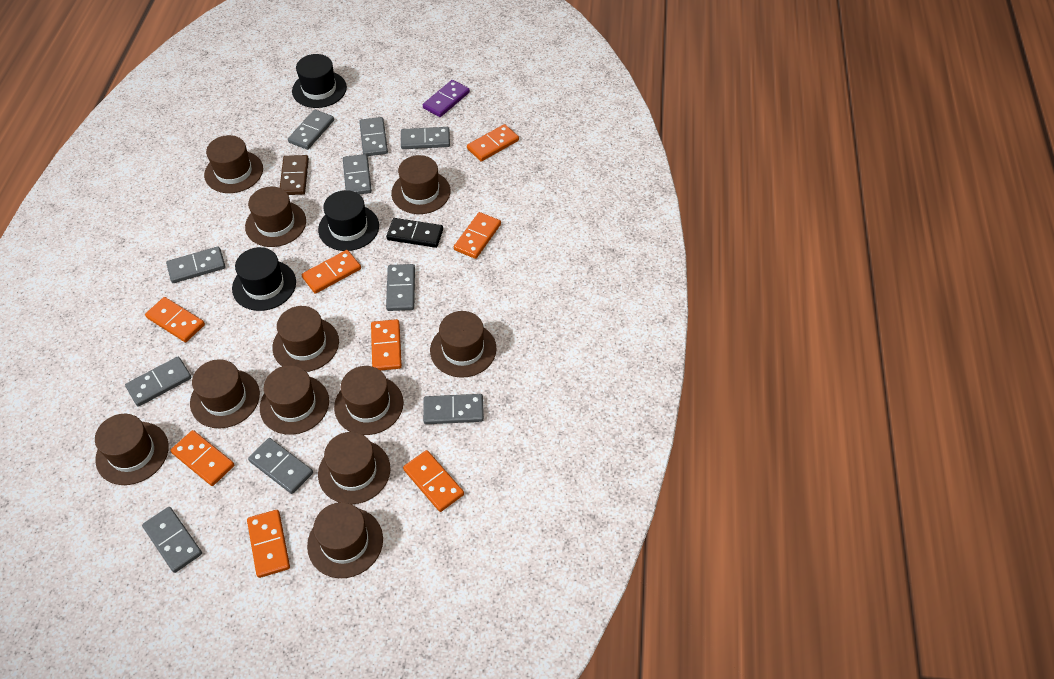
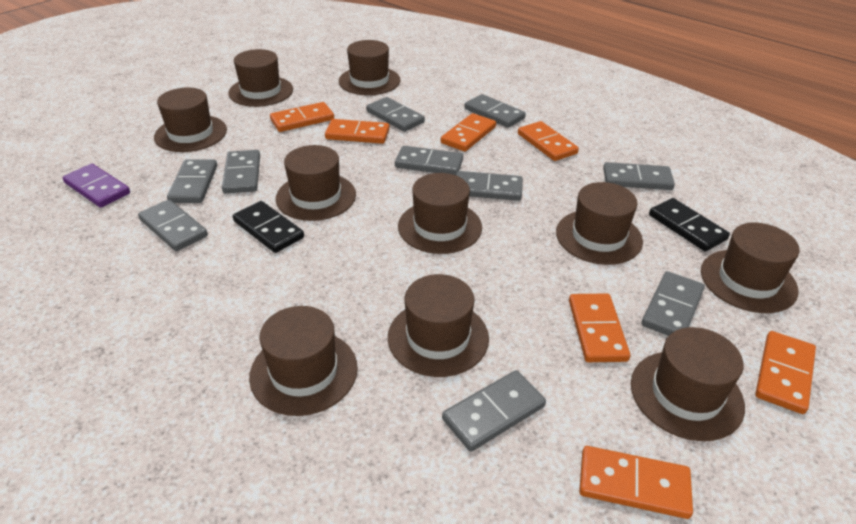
black domino: 1 -> 2
black hat: 3 -> 0
brown domino: 1 -> 0
brown hat: 11 -> 10
orange domino: 8 -> 7

